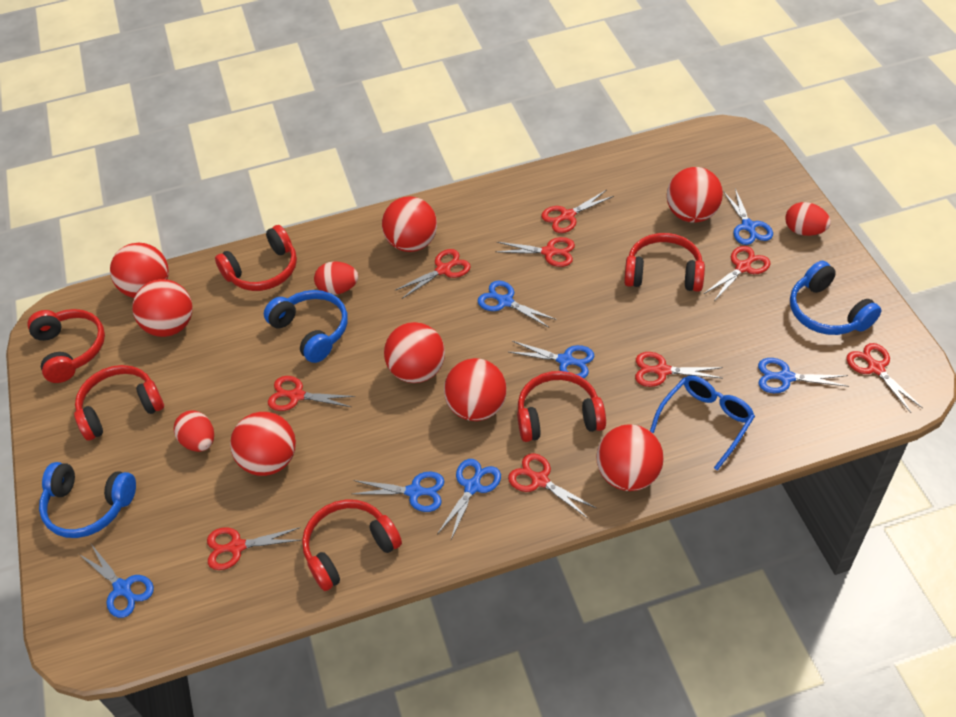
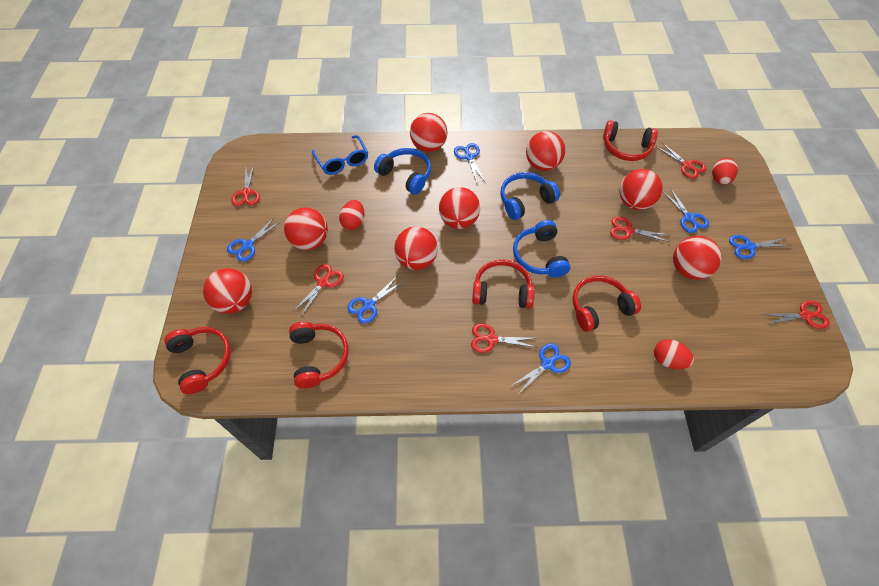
blue scissors: 7 -> 6
red headphones: 6 -> 5
red scissors: 9 -> 6

